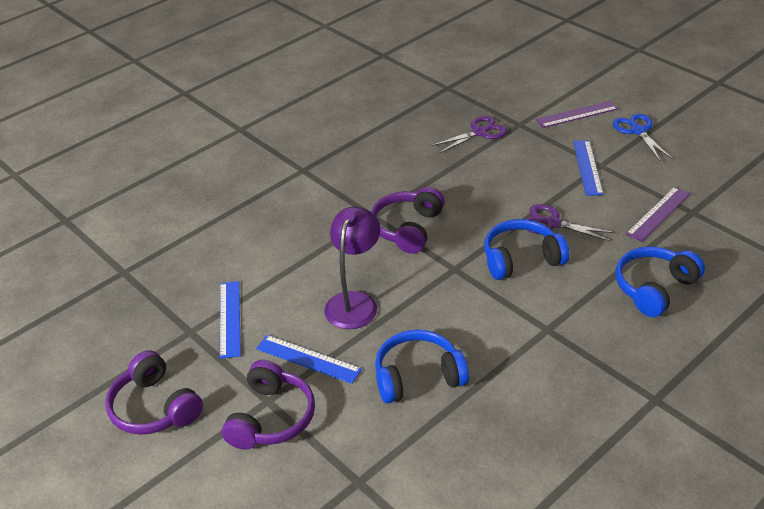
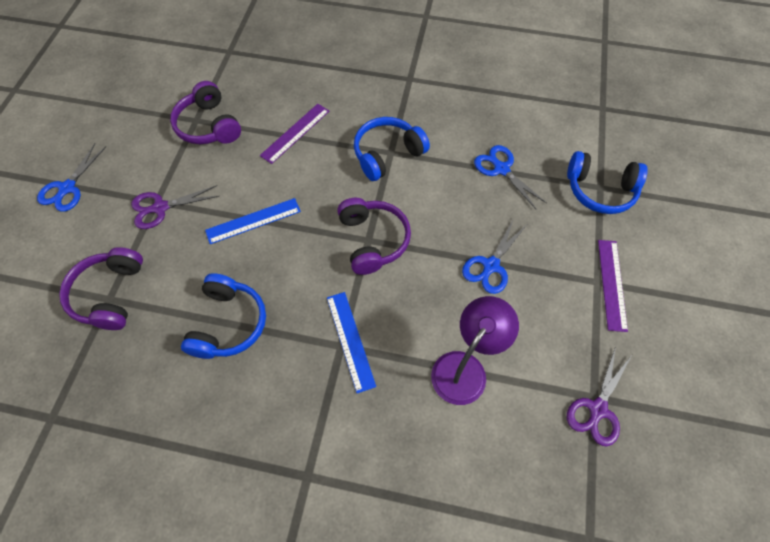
blue ruler: 3 -> 2
blue scissors: 1 -> 3

